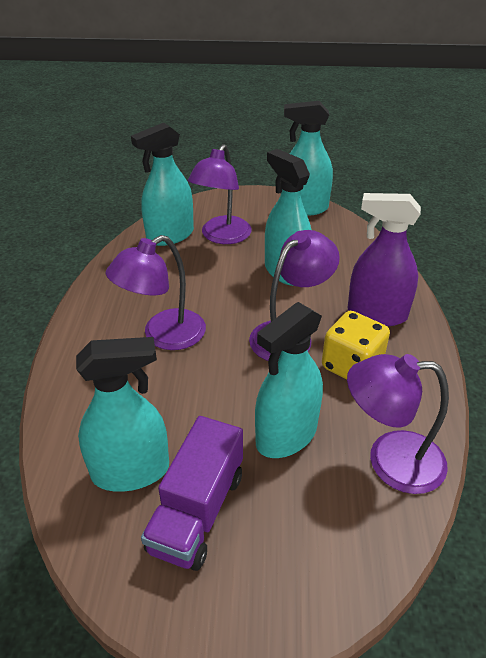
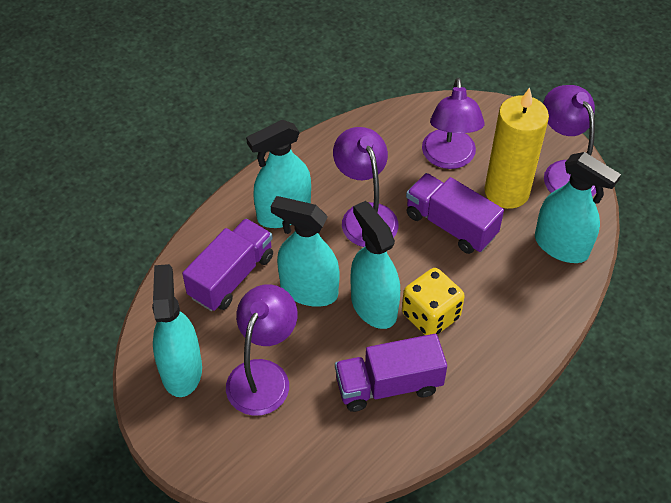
purple spray bottle: 1 -> 0
purple truck: 1 -> 3
yellow candle: 0 -> 1

